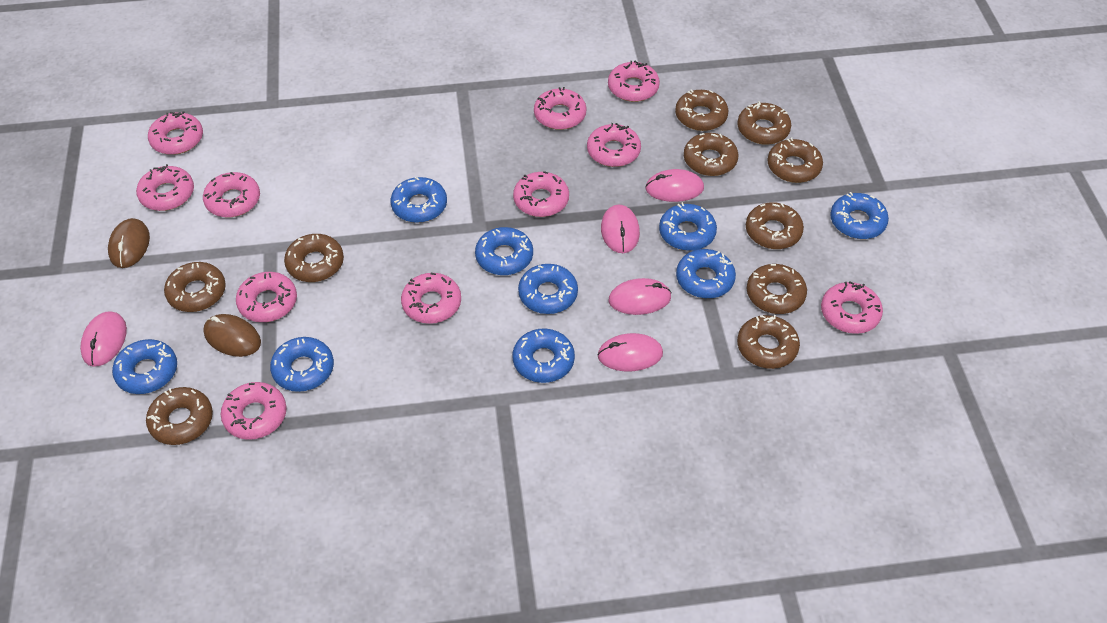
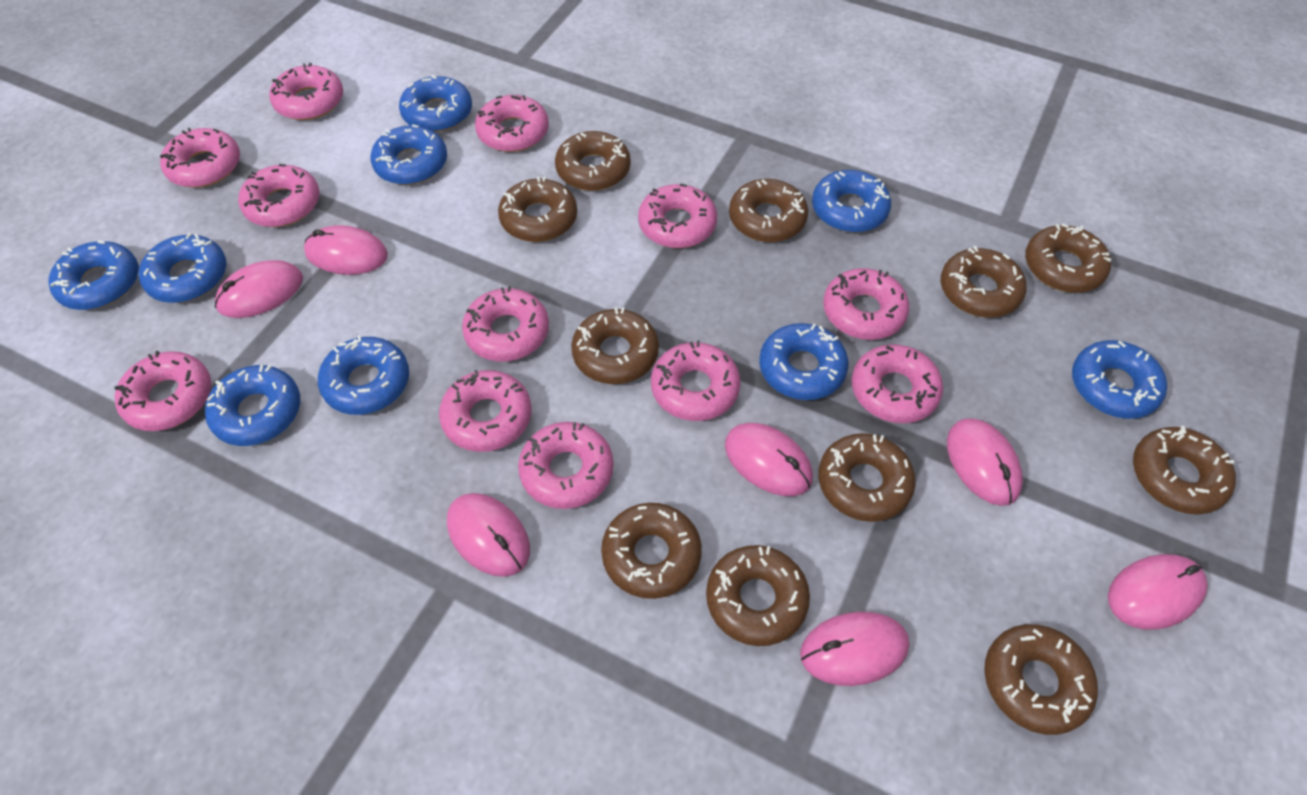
brown donut: 10 -> 11
brown mouse: 2 -> 0
pink donut: 11 -> 12
pink mouse: 5 -> 7

